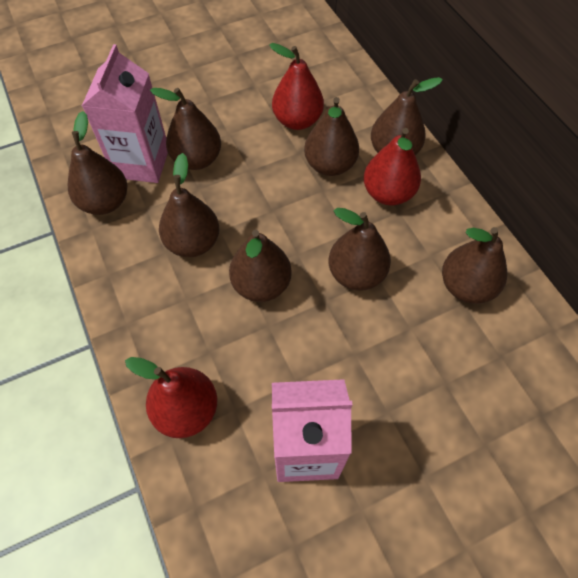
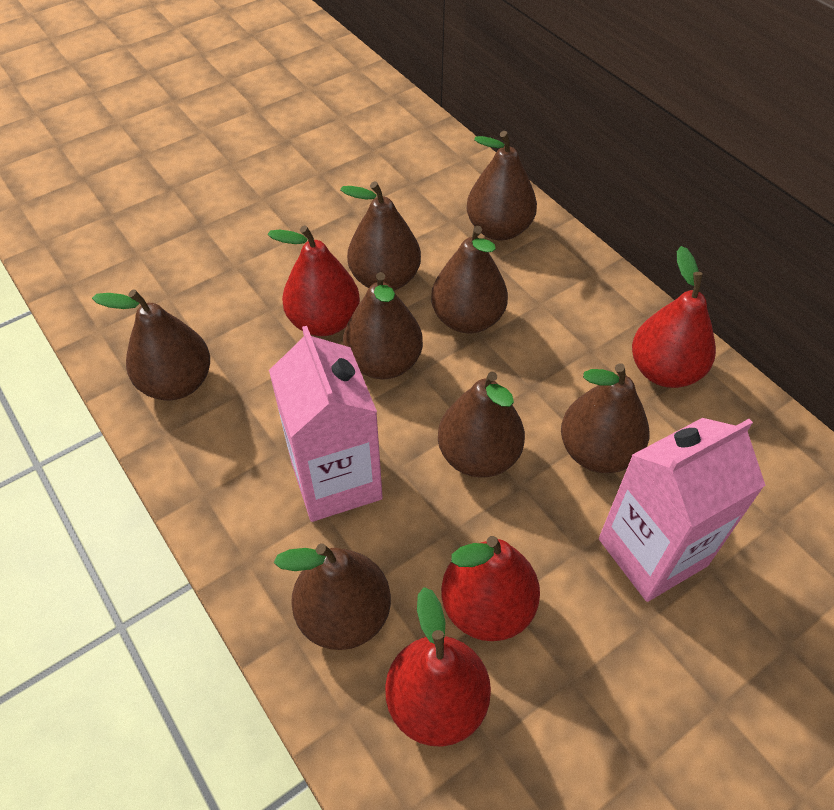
red pear: 3 -> 4

